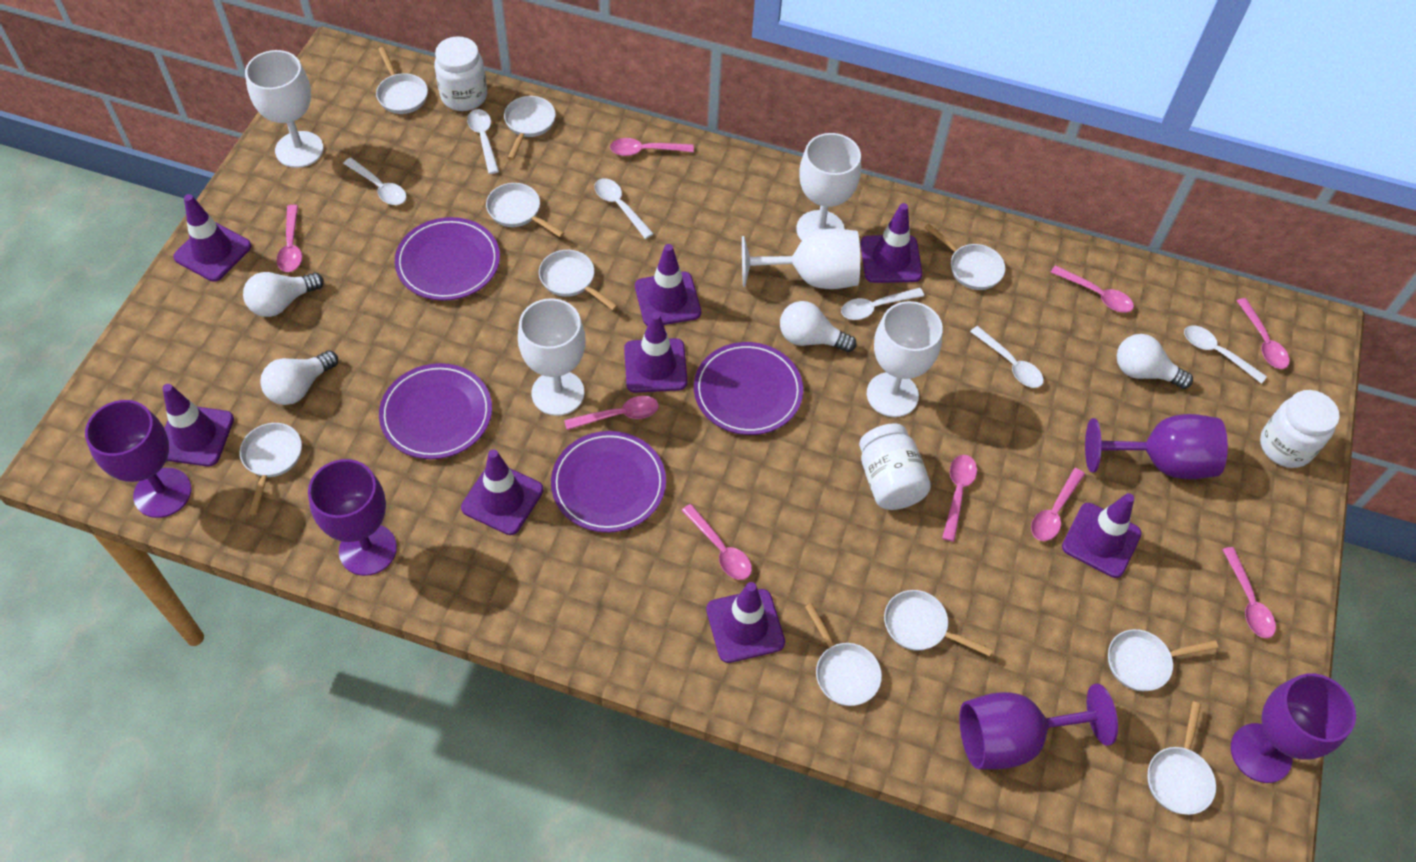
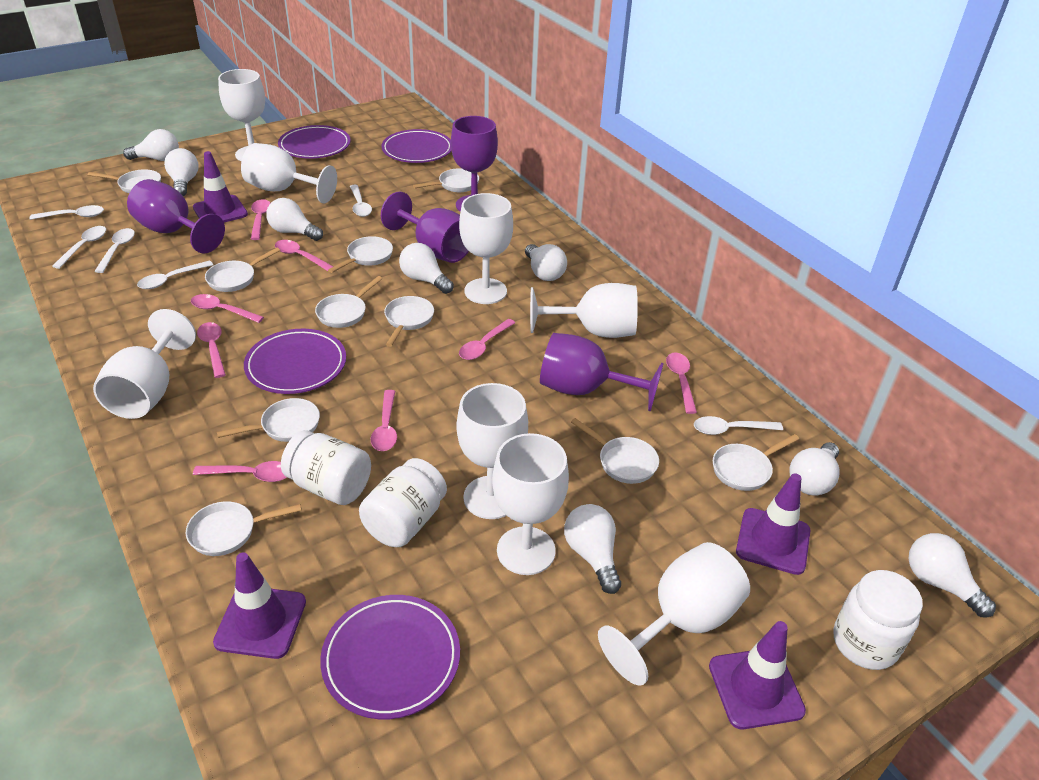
pink spoon: 9 -> 8
purple goblet: 5 -> 4
purple traffic cone: 8 -> 4
white goblet: 5 -> 8
white light bulb: 4 -> 8

